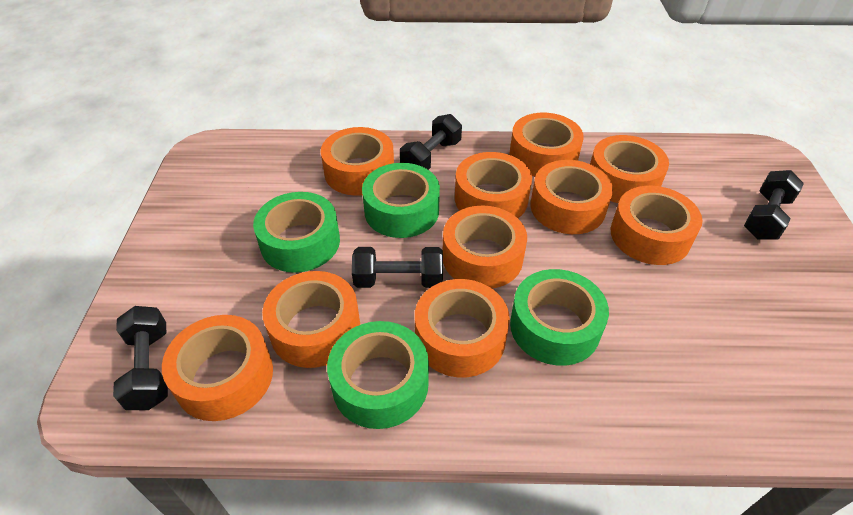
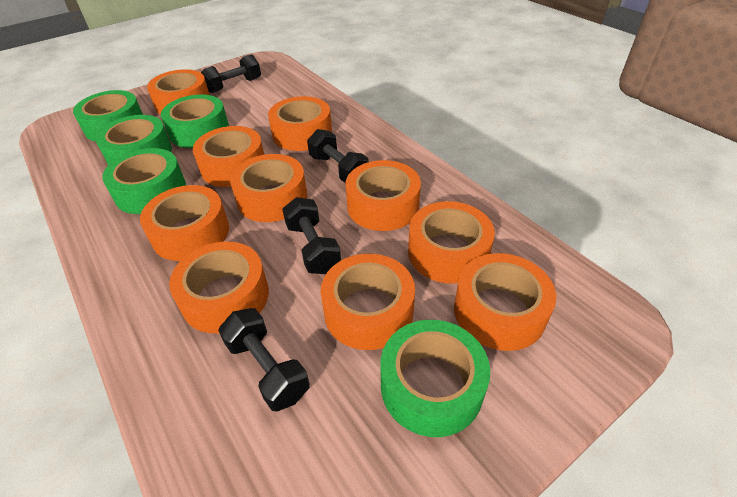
green tape: 4 -> 5

